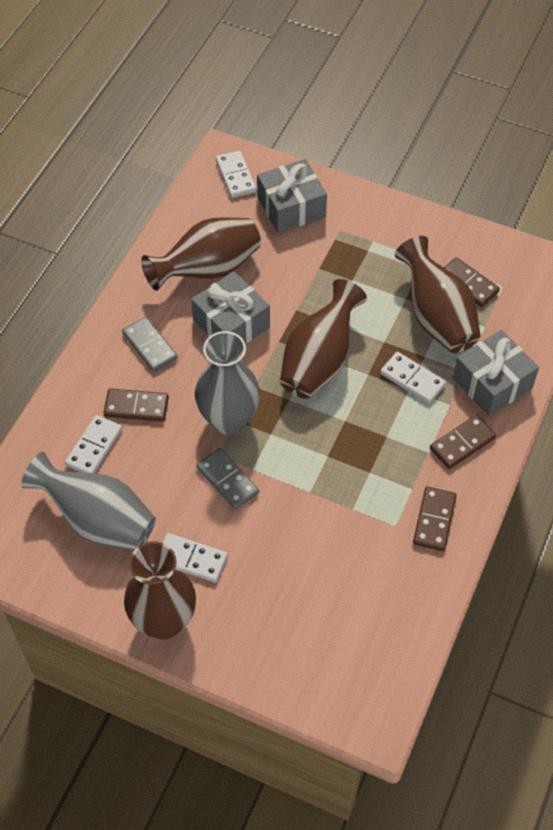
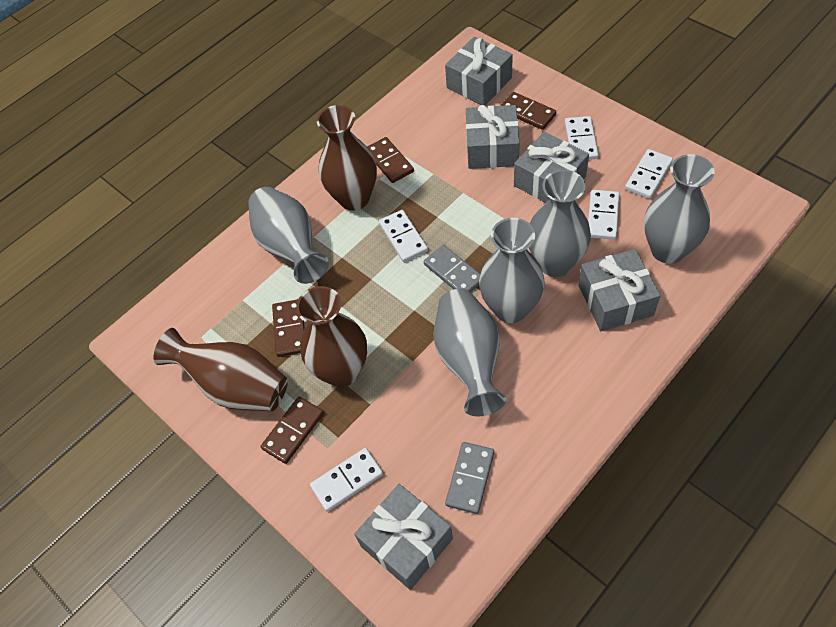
brown vase: 4 -> 3
grey gift: 3 -> 5
grey vase: 2 -> 5
white domino: 4 -> 5

